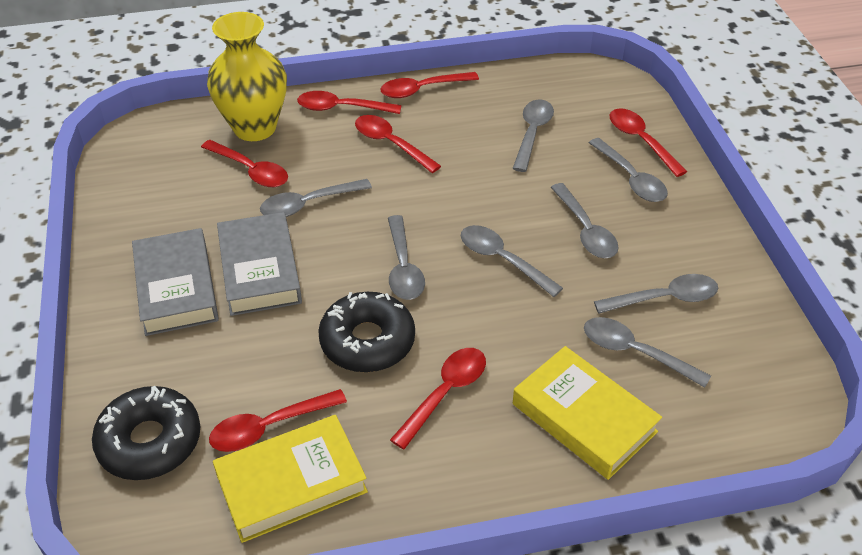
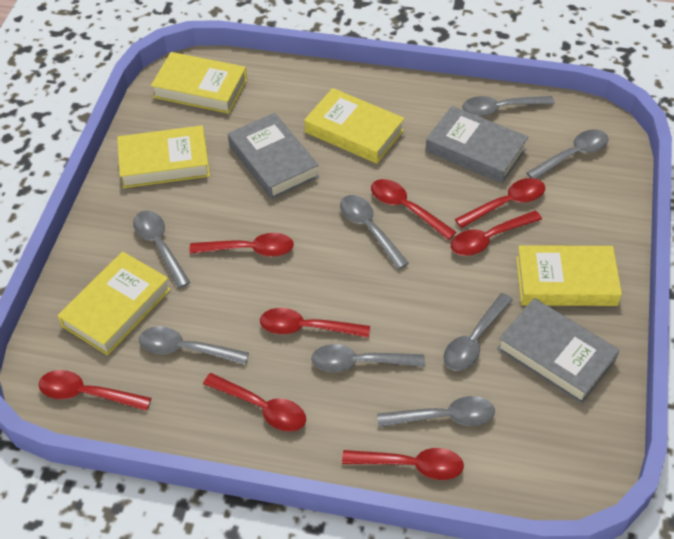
black donut: 2 -> 0
grey book: 2 -> 3
red spoon: 7 -> 8
yellow book: 2 -> 5
yellow vase: 1 -> 0

